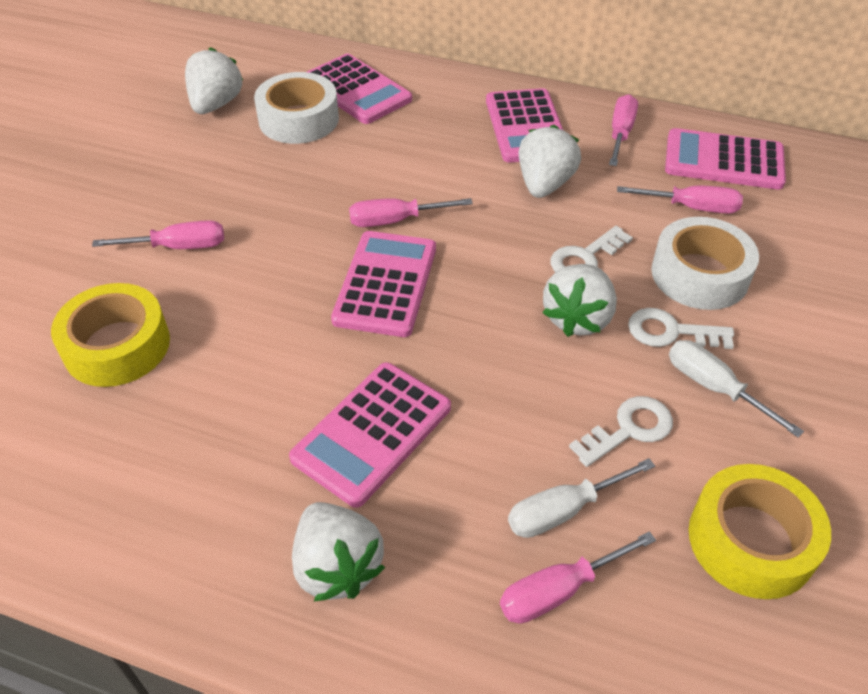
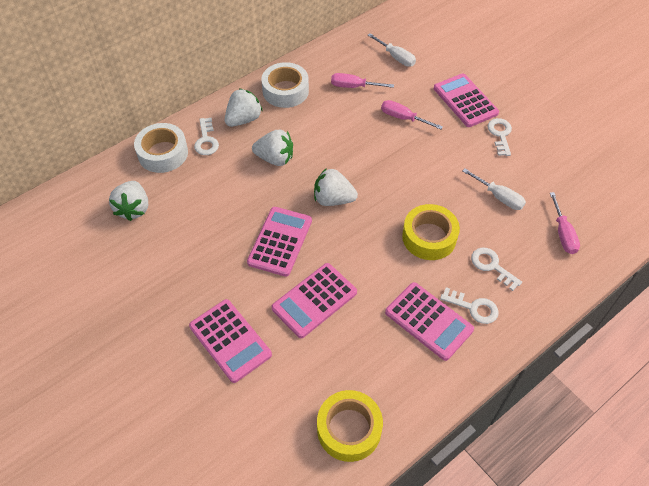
pink screwdriver: 5 -> 3
white key: 3 -> 4

